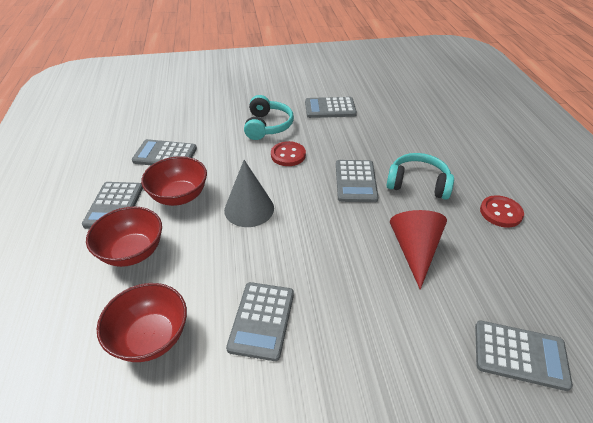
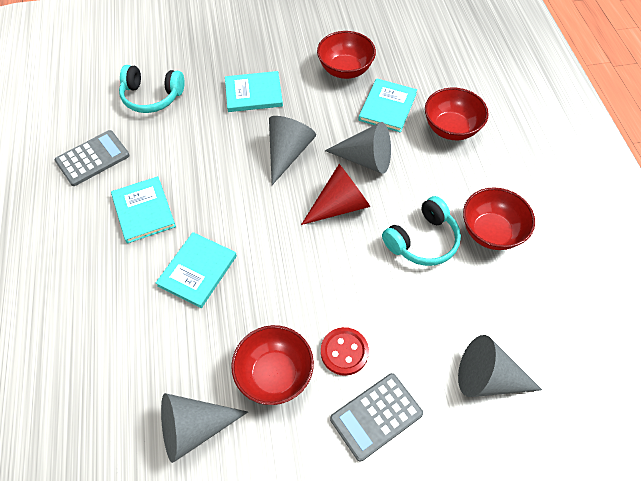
grey calculator: 6 -> 2
grey cone: 1 -> 4
red bowl: 3 -> 4
red button: 2 -> 1
turquoise book: 0 -> 4

